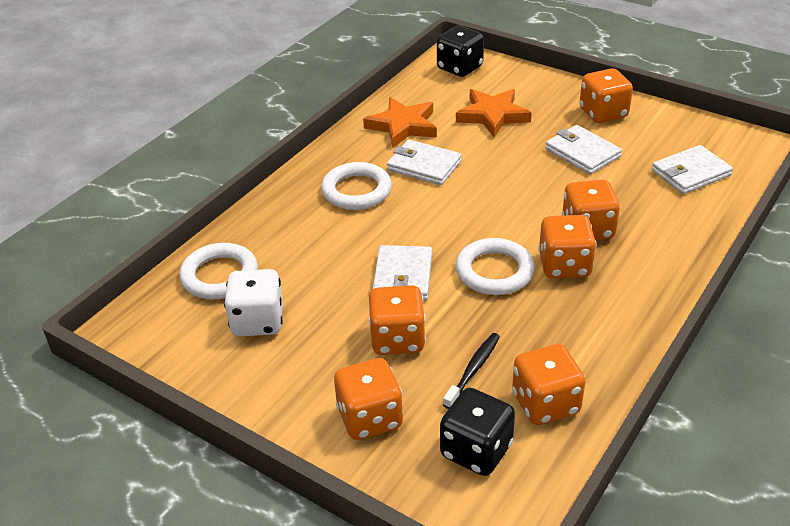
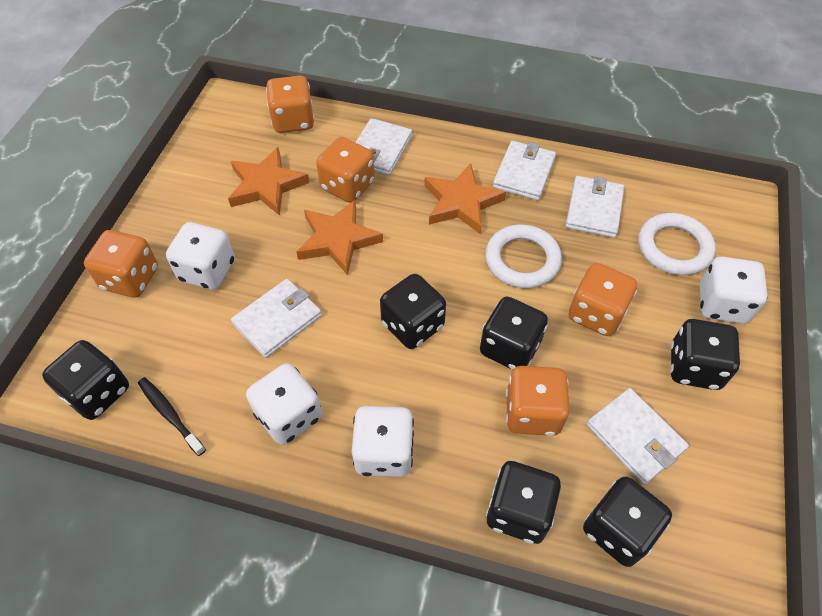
black dice: 2 -> 6
orange dice: 6 -> 5
orange star: 2 -> 3
white dice: 1 -> 4
white ring: 3 -> 2
white wallet: 4 -> 5

